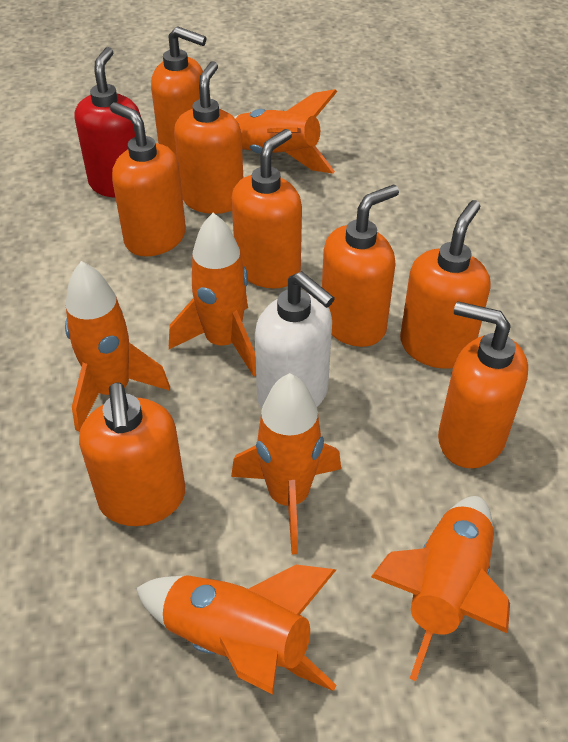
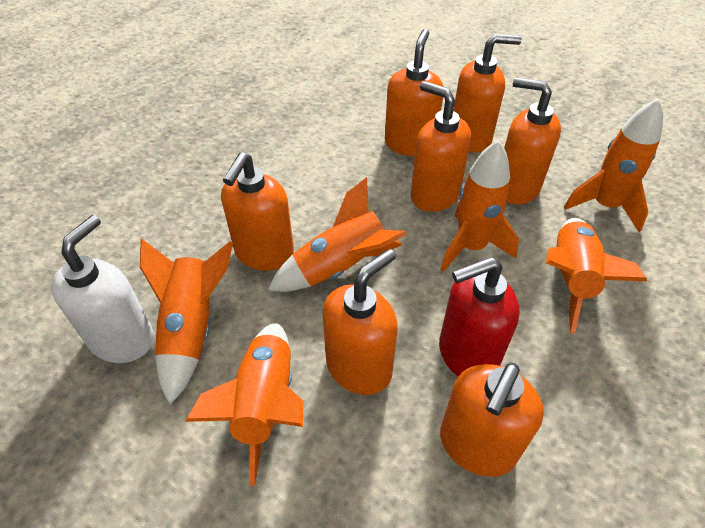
orange soap dispenser: 8 -> 7

